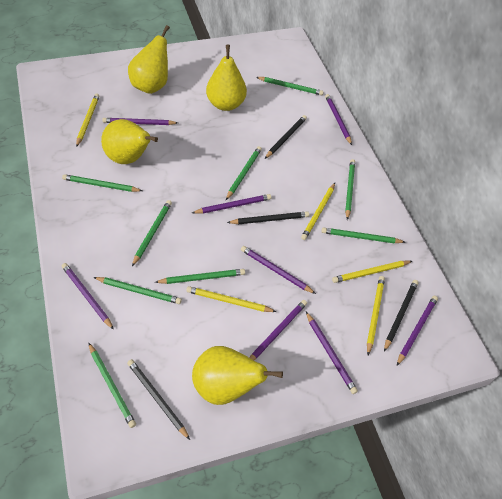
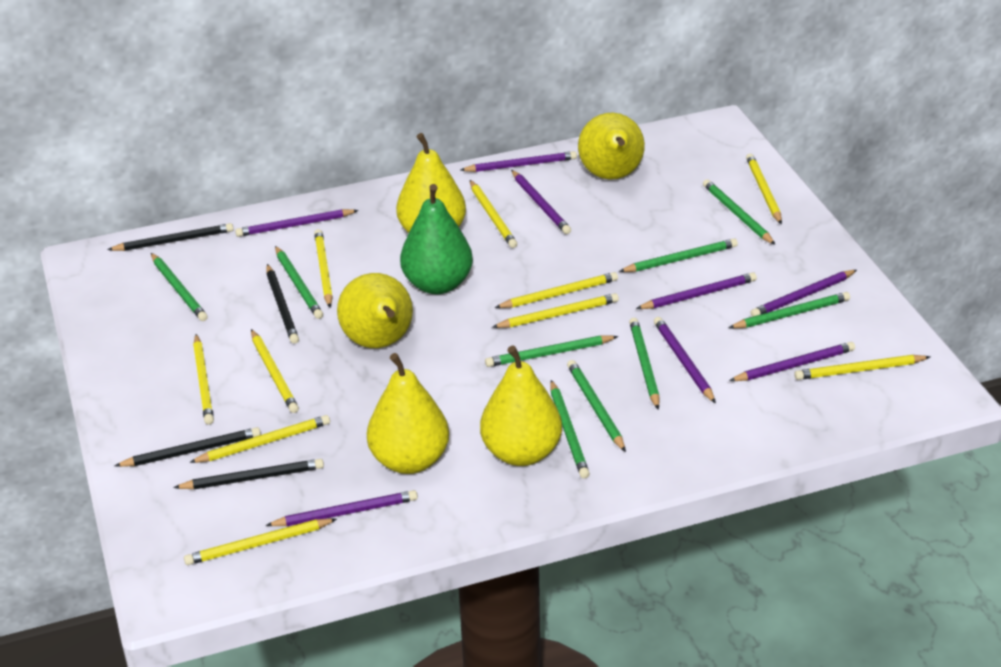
green pear: 0 -> 1
yellow pear: 4 -> 5
yellow pencil: 5 -> 10

